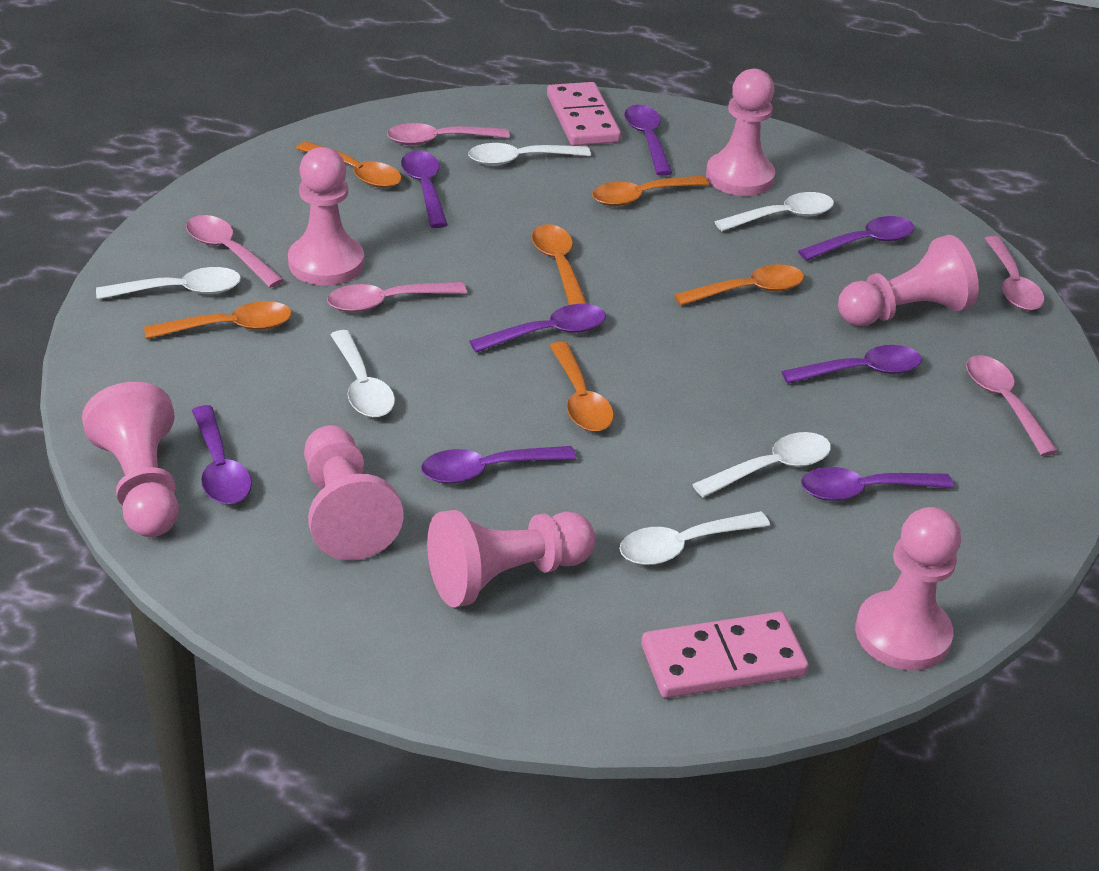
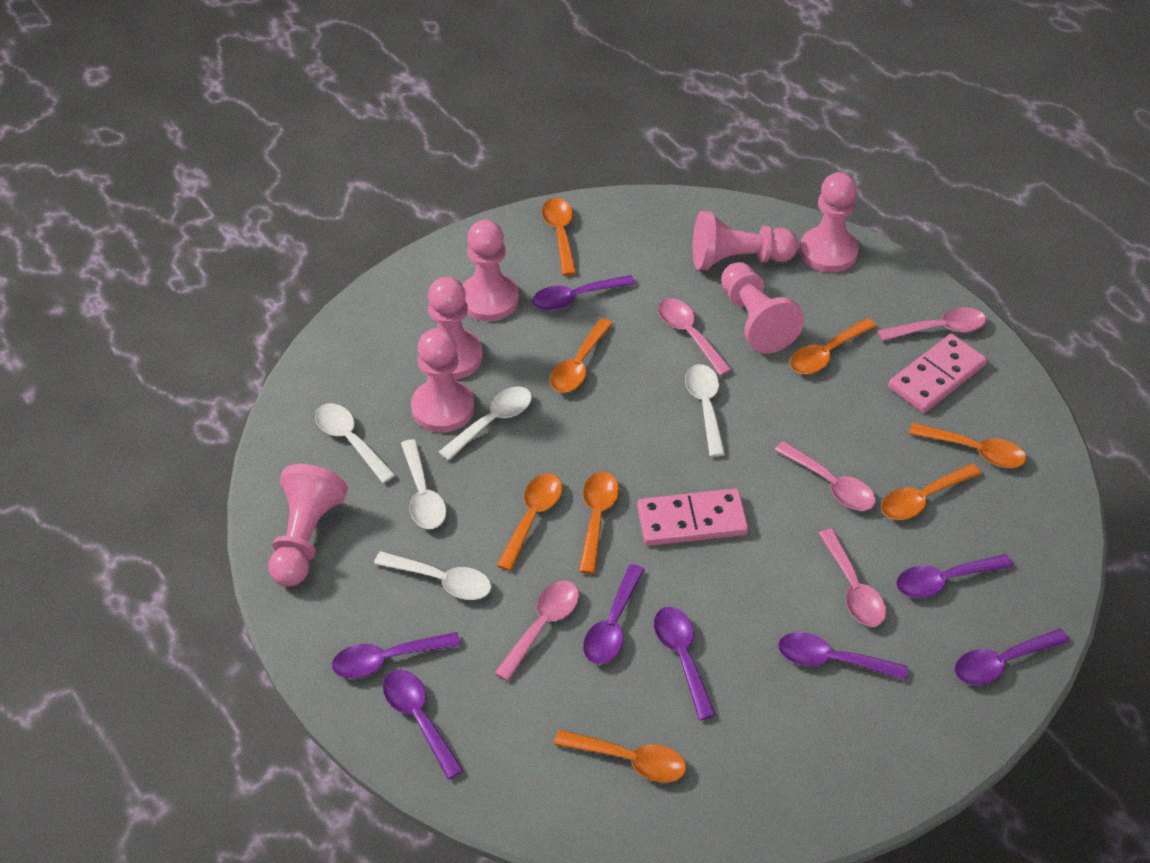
orange spoon: 6 -> 8
white spoon: 6 -> 5

